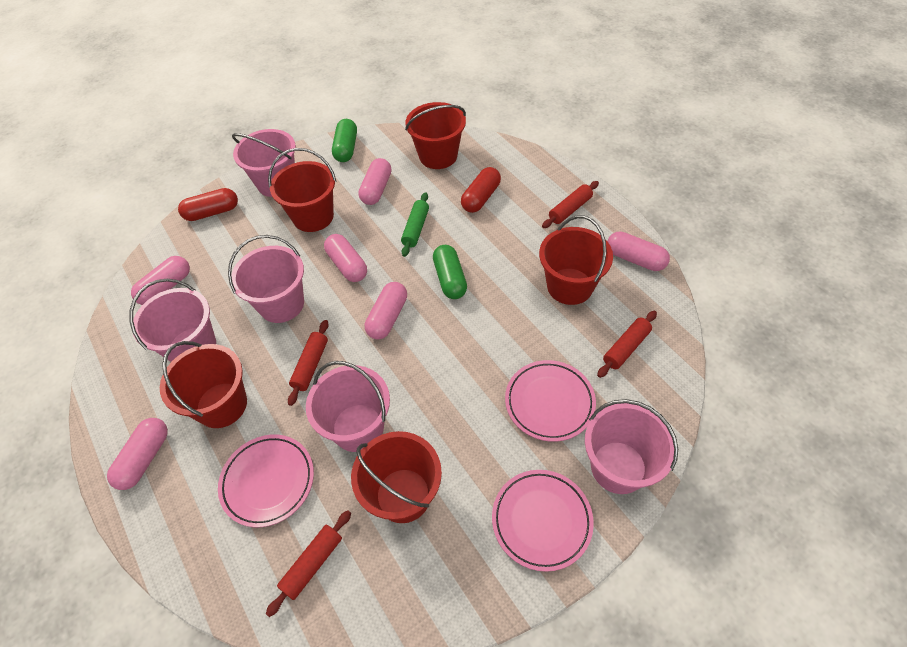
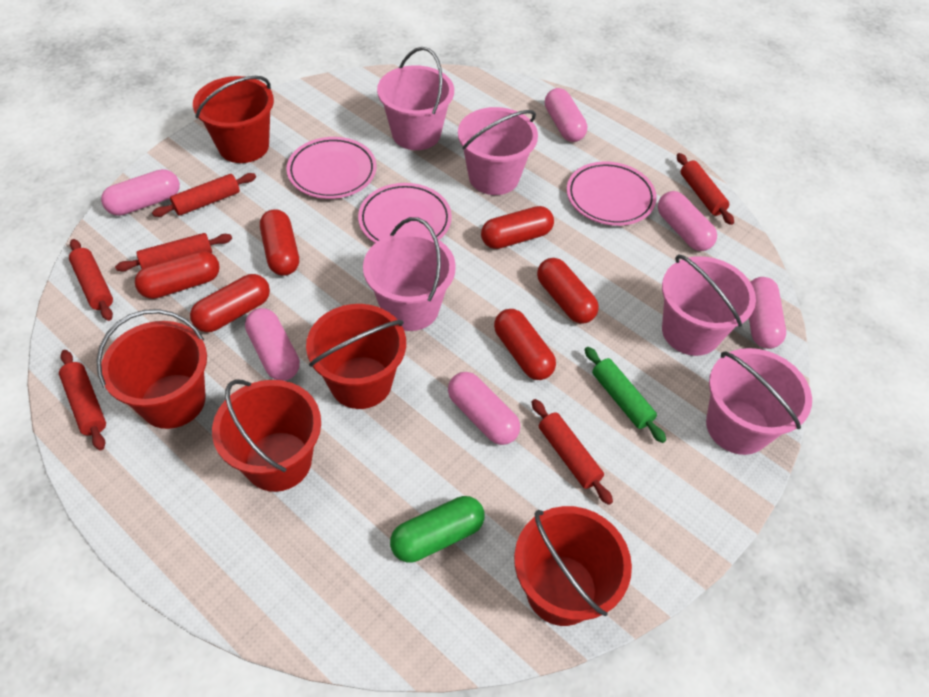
green capsule: 2 -> 1
red capsule: 2 -> 6
red rolling pin: 4 -> 6

